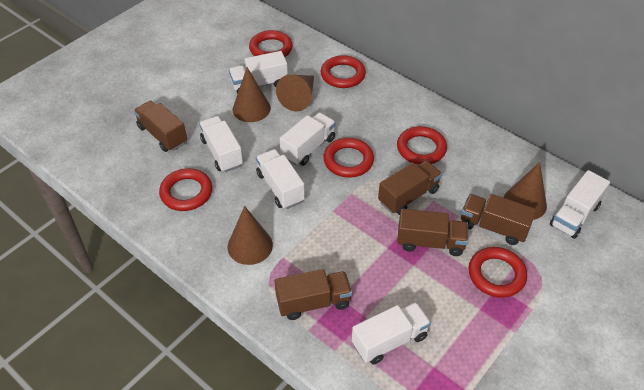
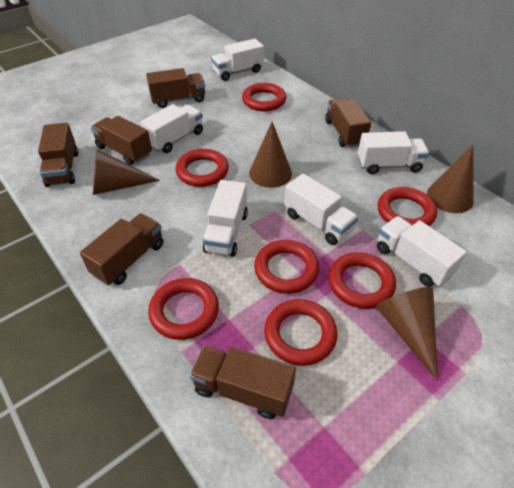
brown truck: 5 -> 6
red ring: 6 -> 7

